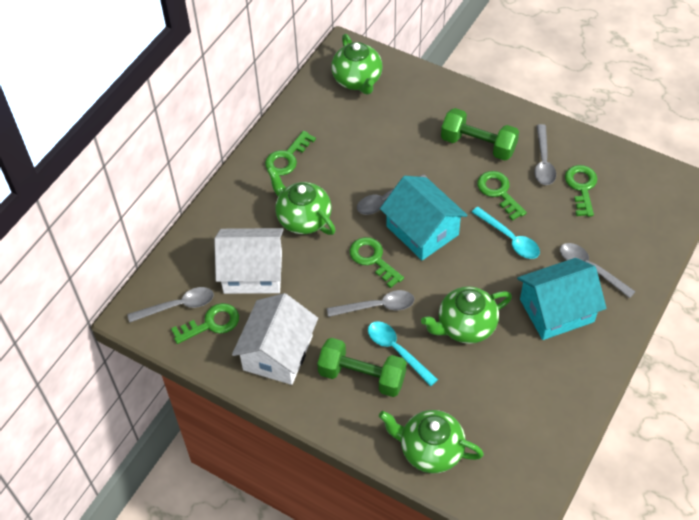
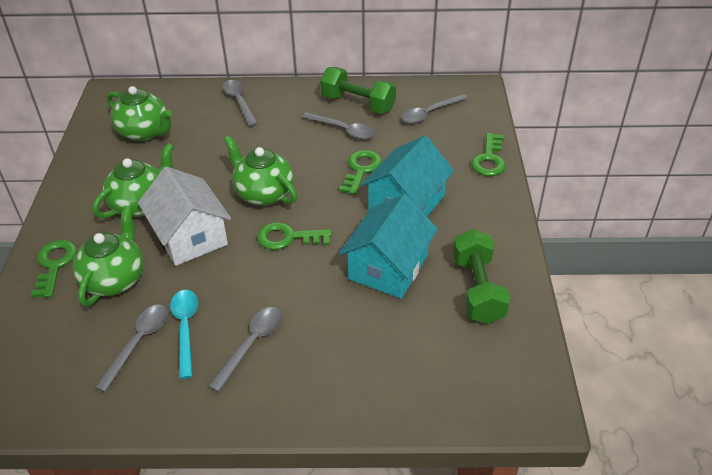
green key: 5 -> 4
turquoise spoon: 2 -> 1
white house: 2 -> 1

